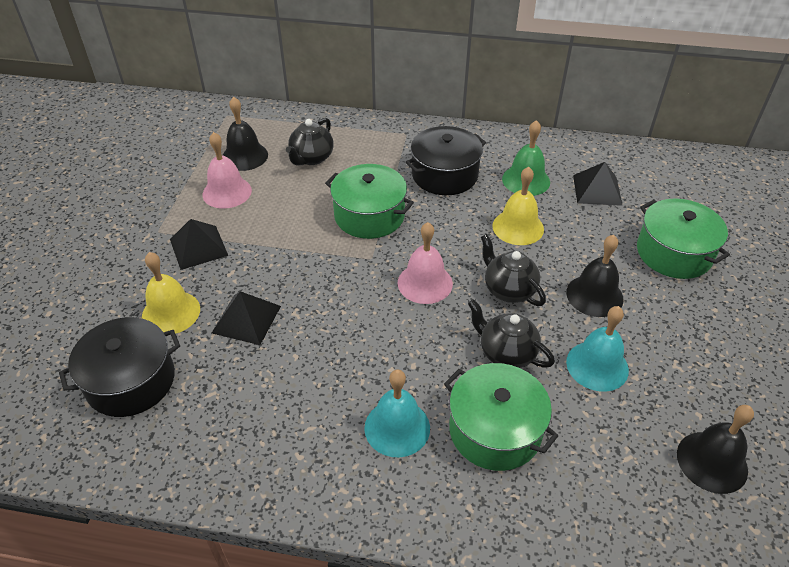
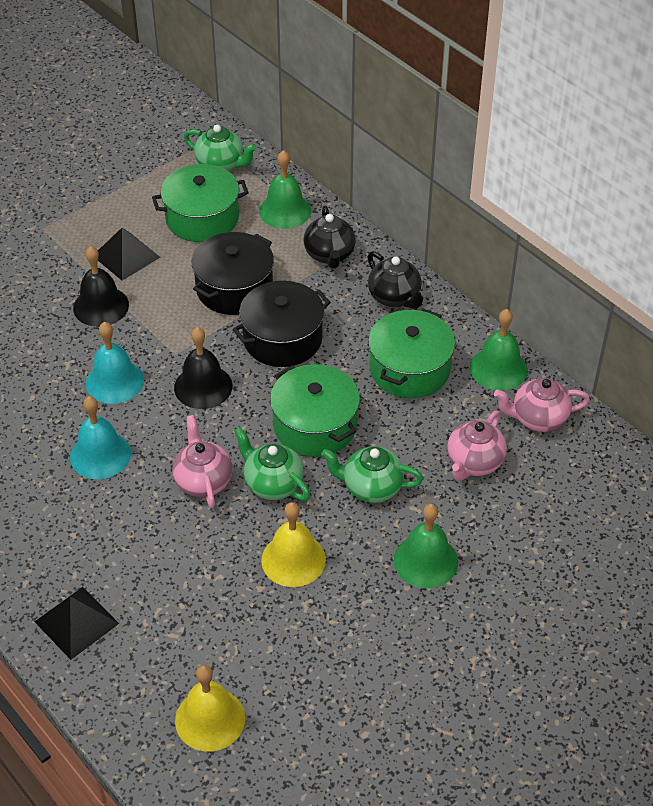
black bell: 3 -> 2
black pyramid: 3 -> 2
black teapot: 3 -> 2
green bell: 1 -> 3
green teapot: 0 -> 3
pink bell: 2 -> 0
pink teapot: 0 -> 3

